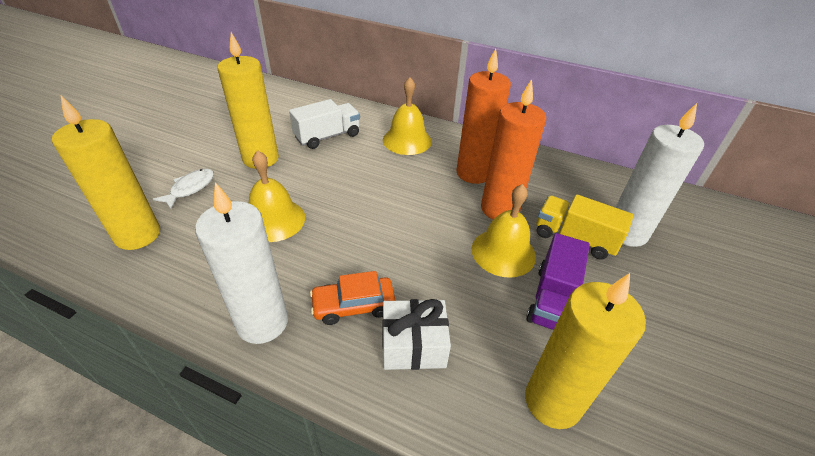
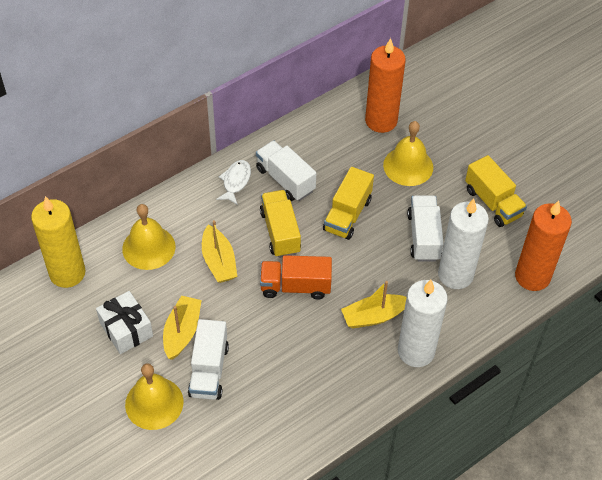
orange car: 1 -> 0
orange truck: 0 -> 1
purple truck: 1 -> 0
white truck: 1 -> 3
yellow boat: 0 -> 3
yellow candle: 3 -> 1
yellow truck: 1 -> 3

